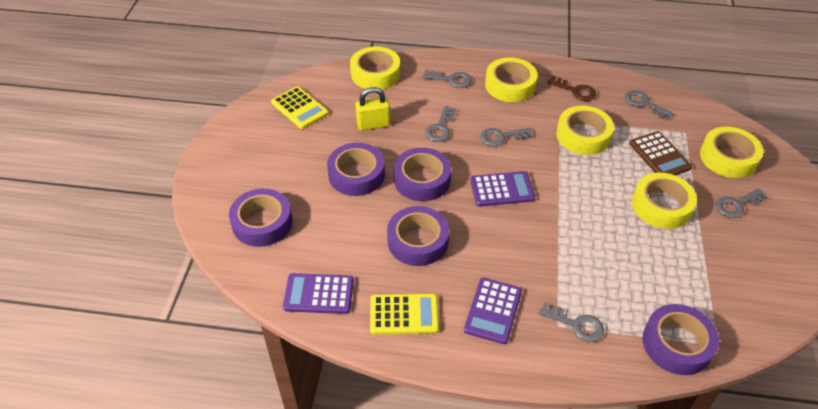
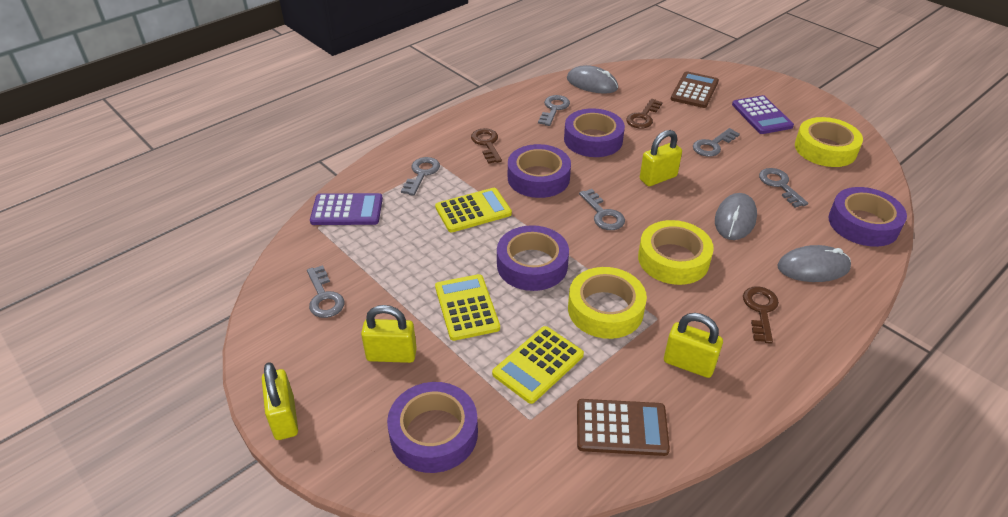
brown calculator: 1 -> 2
brown key: 1 -> 3
grey mouse: 0 -> 3
purple calculator: 3 -> 2
yellow calculator: 2 -> 3
yellow padlock: 1 -> 4
yellow tape: 5 -> 3

